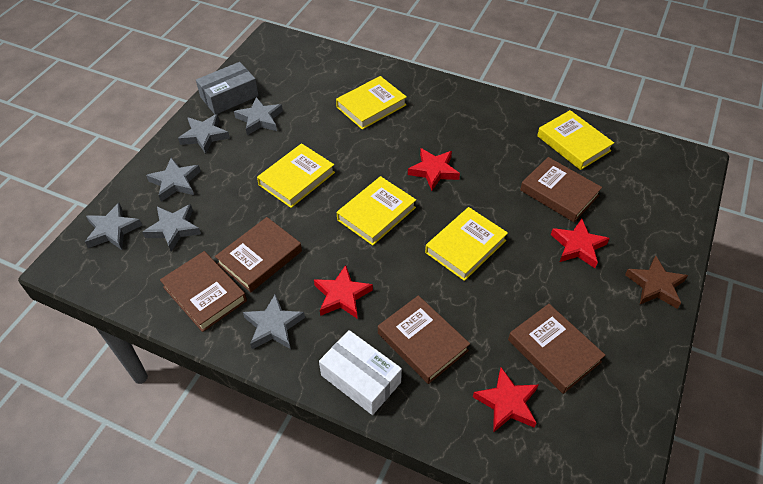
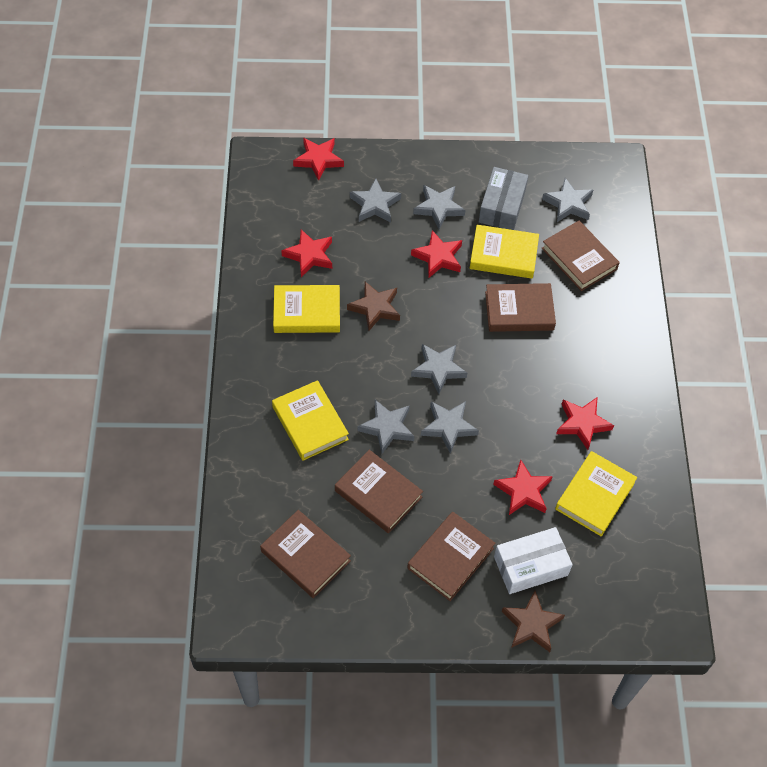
brown star: 1 -> 2
red star: 4 -> 5
yellow book: 5 -> 4

